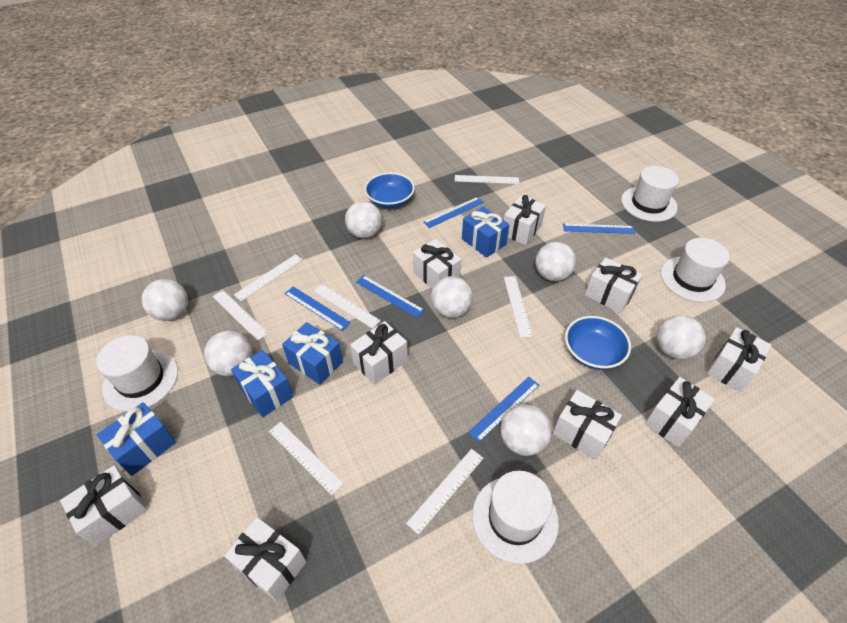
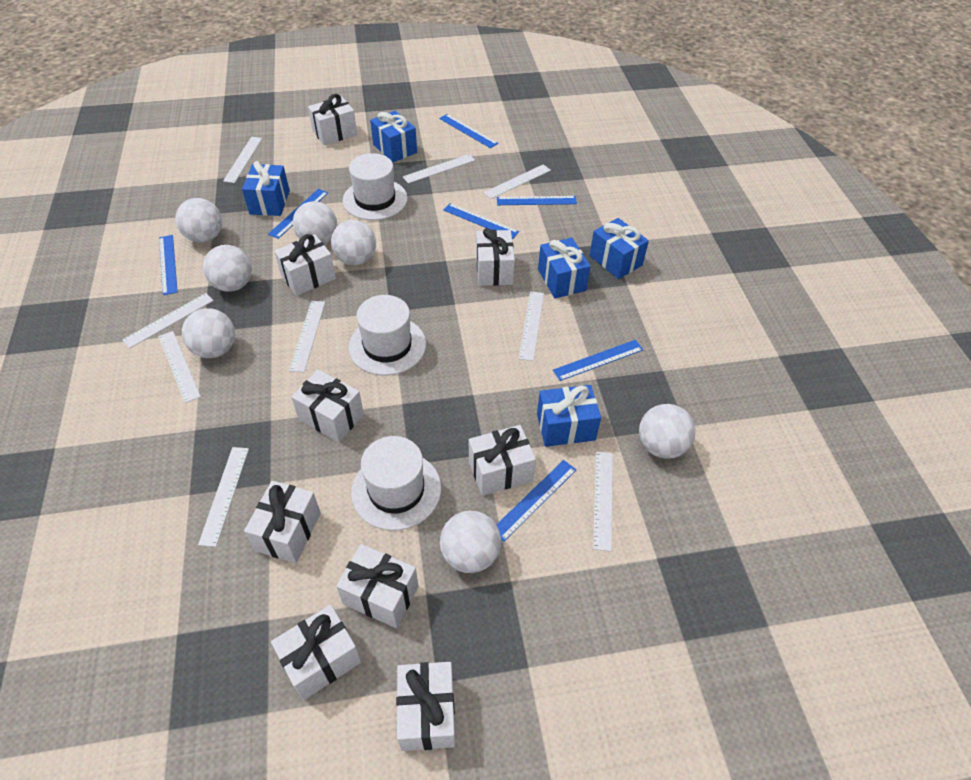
blue bowl: 2 -> 0
blue gift: 4 -> 5
blue ruler: 5 -> 7
white hat: 4 -> 3
white ruler: 7 -> 9

